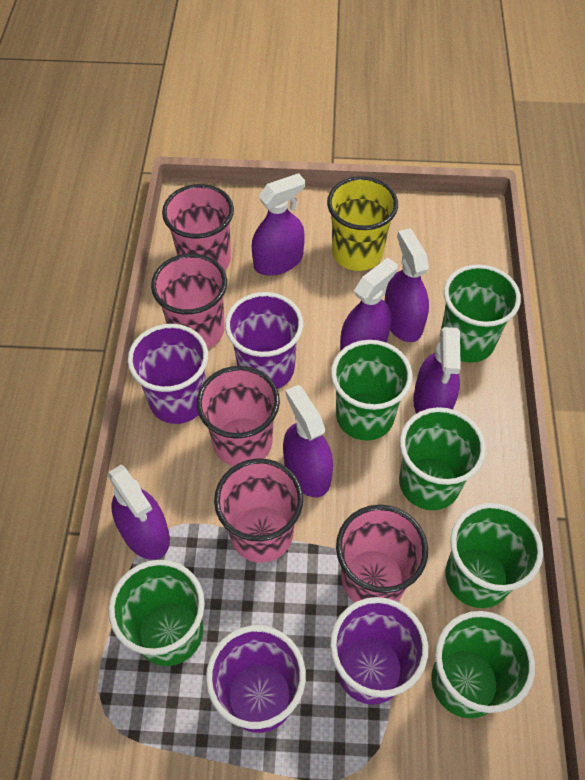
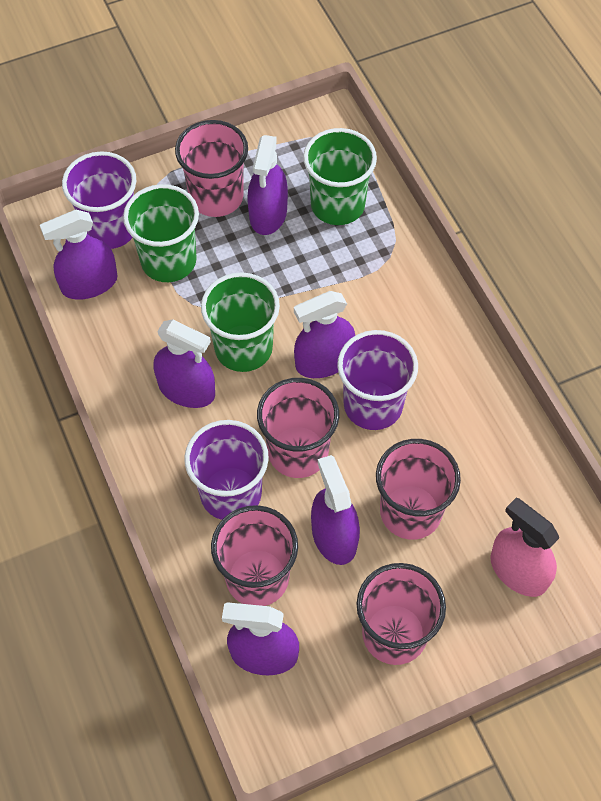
green cup: 6 -> 3
pink spray bottle: 0 -> 1
purple cup: 4 -> 3
yellow cup: 1 -> 0

